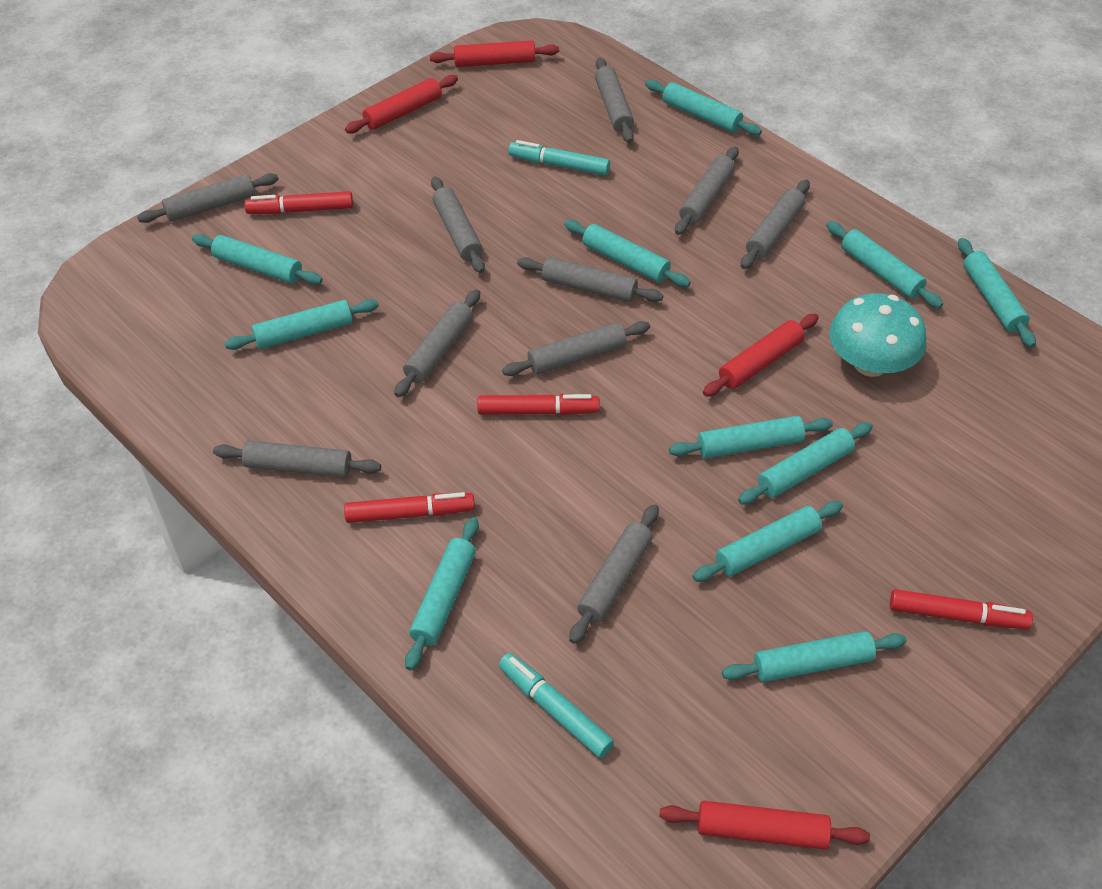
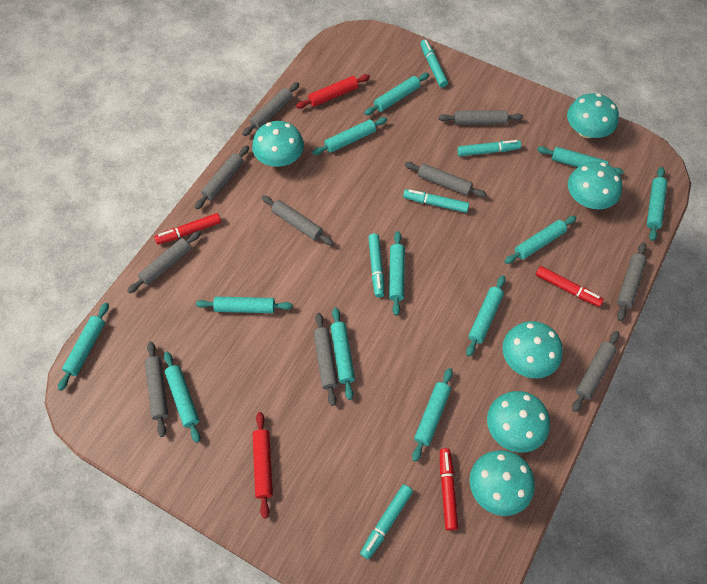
red marker: 4 -> 3
red rolling pin: 4 -> 2
turquoise marker: 2 -> 5
turquoise mushroom: 1 -> 6
turquoise rolling pin: 11 -> 12

